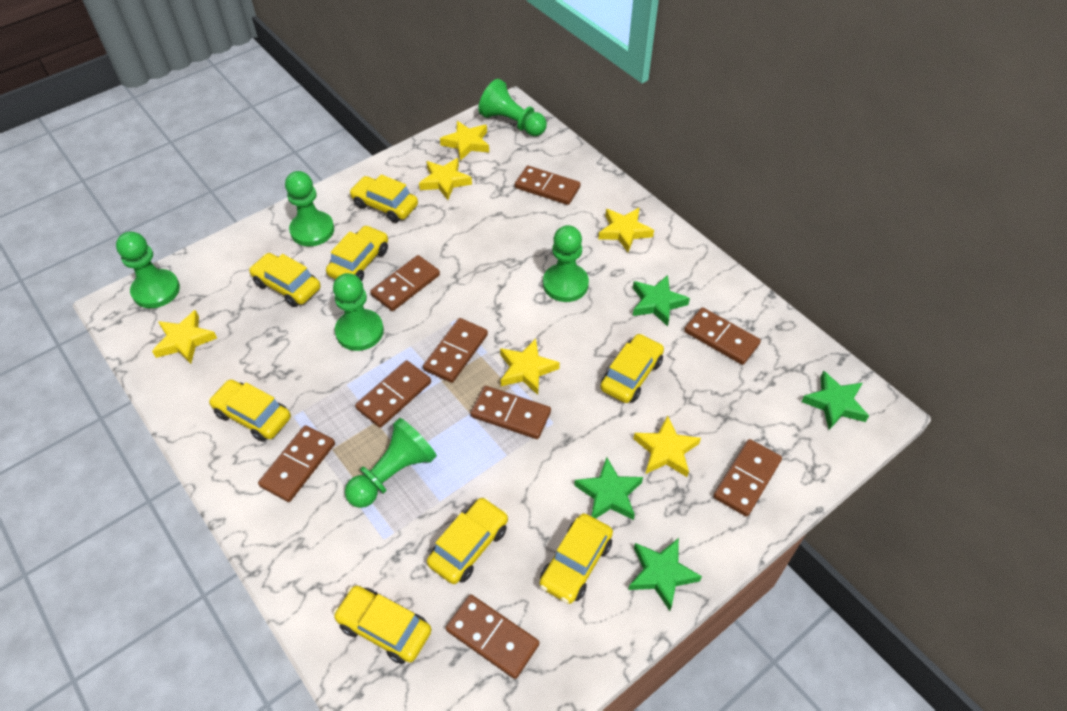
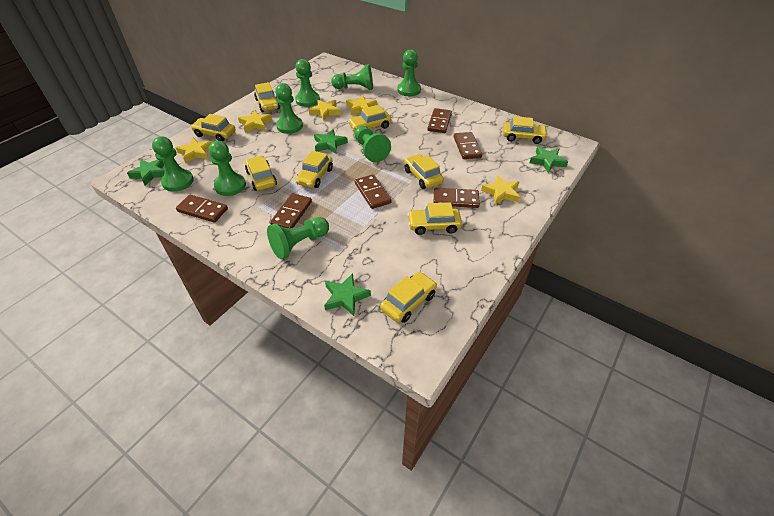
brown domino: 9 -> 6
green pawn: 6 -> 8
yellow car: 8 -> 9
yellow star: 6 -> 5

